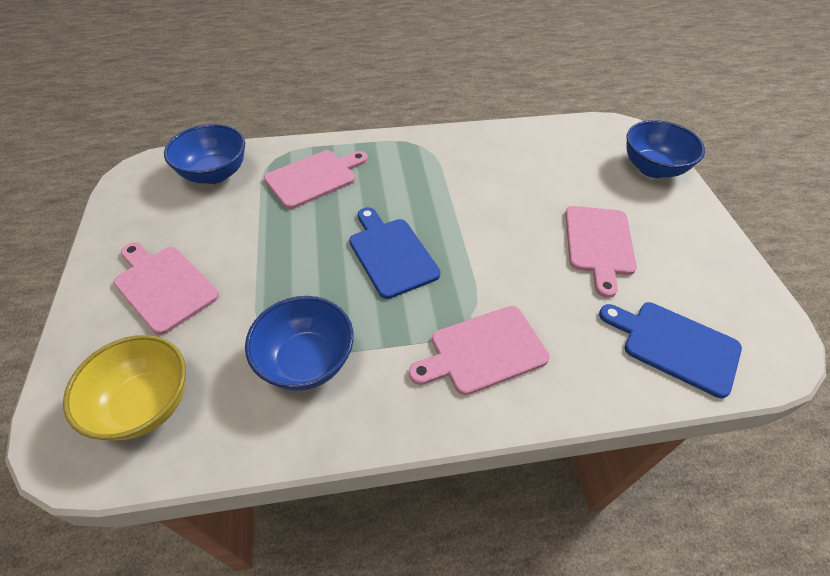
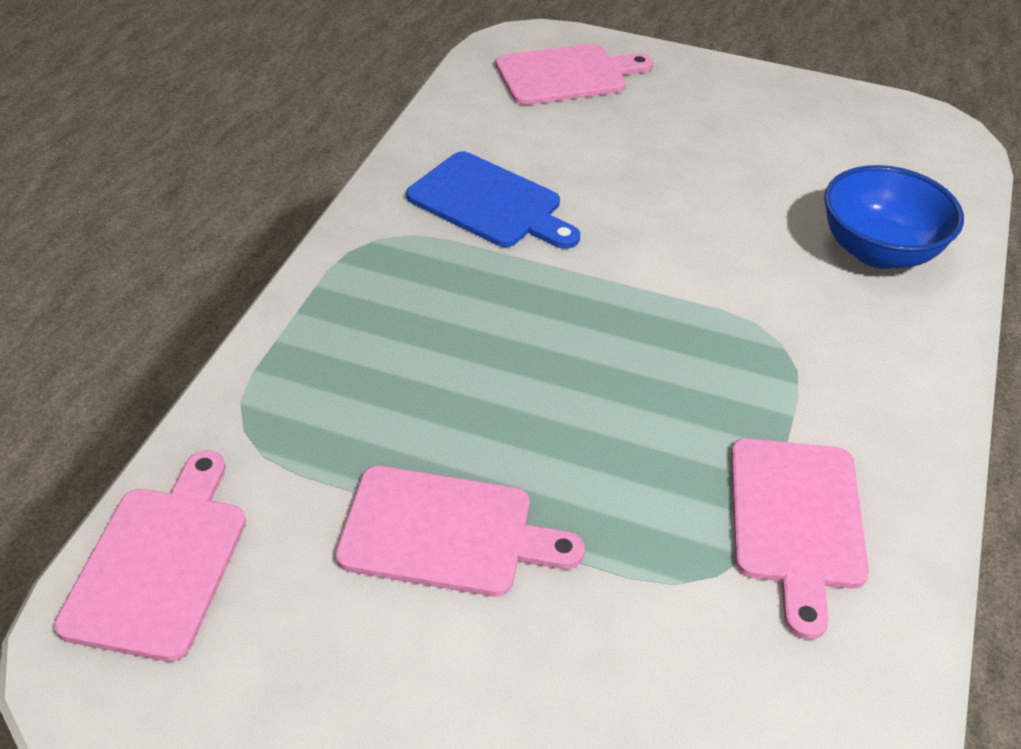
blue bowl: 3 -> 1
blue cutting board: 2 -> 1
yellow bowl: 1 -> 0

